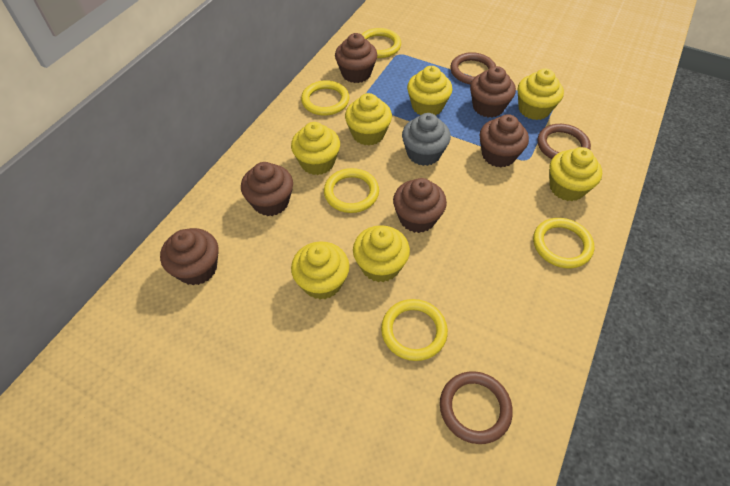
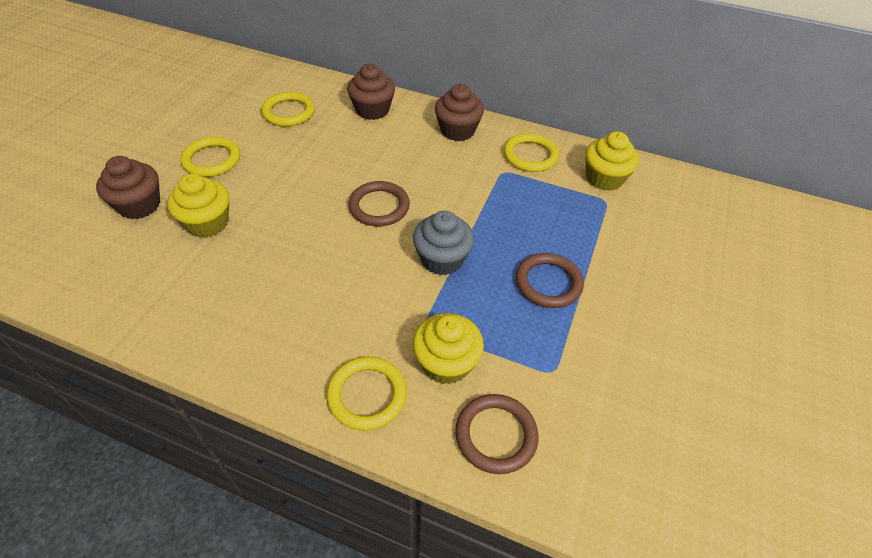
brown cupcake: 6 -> 3
yellow cupcake: 7 -> 3
yellow ring: 5 -> 4

